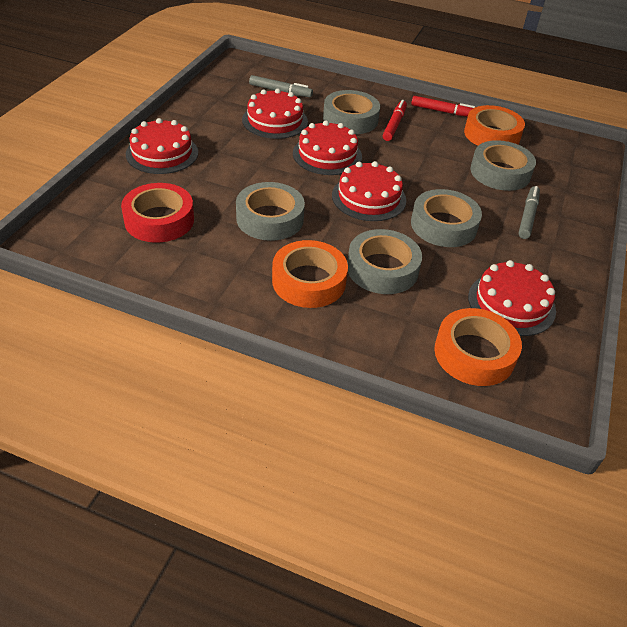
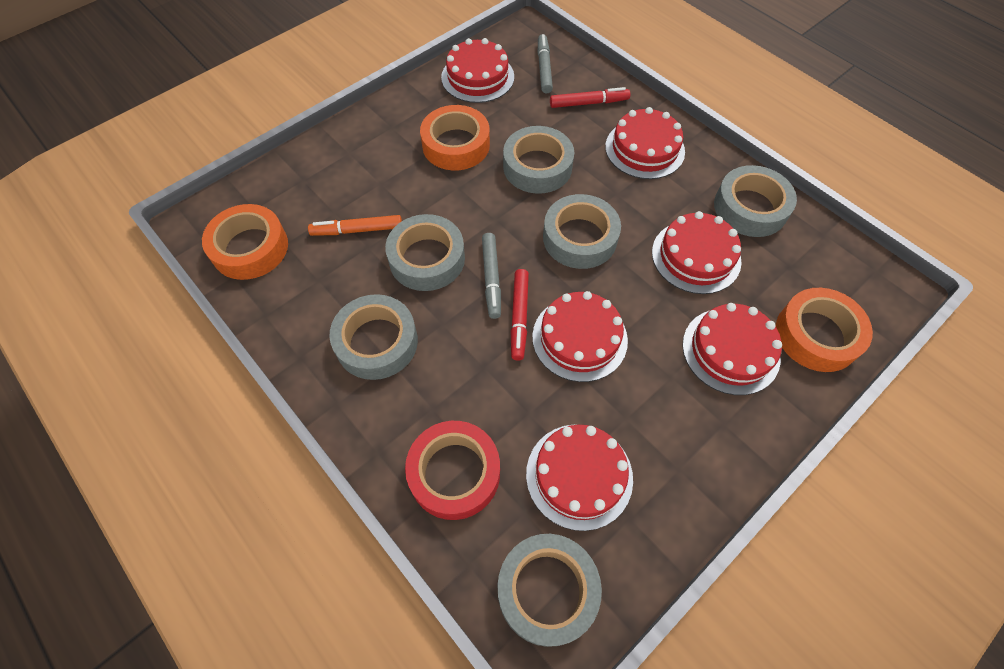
grey tape: 5 -> 6
orange marker: 0 -> 1
red cake: 5 -> 6

